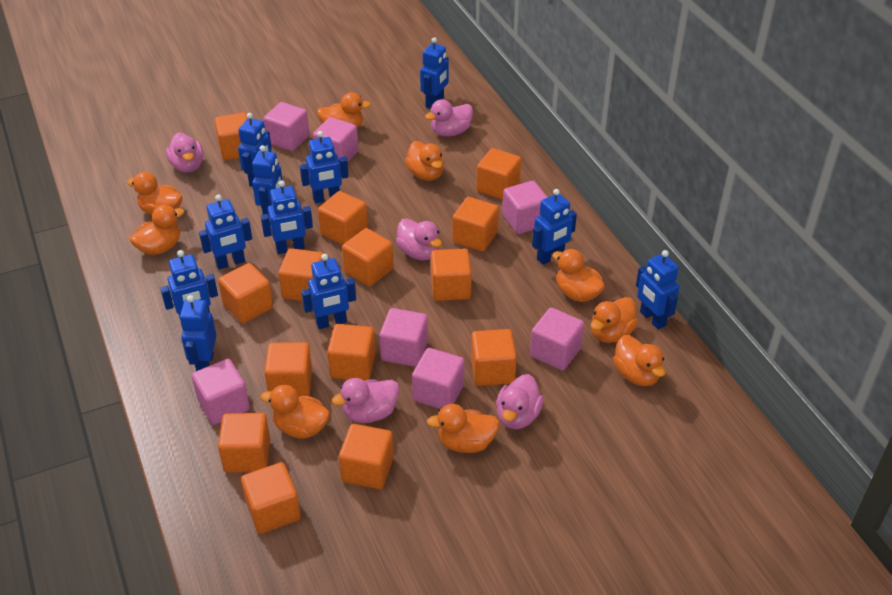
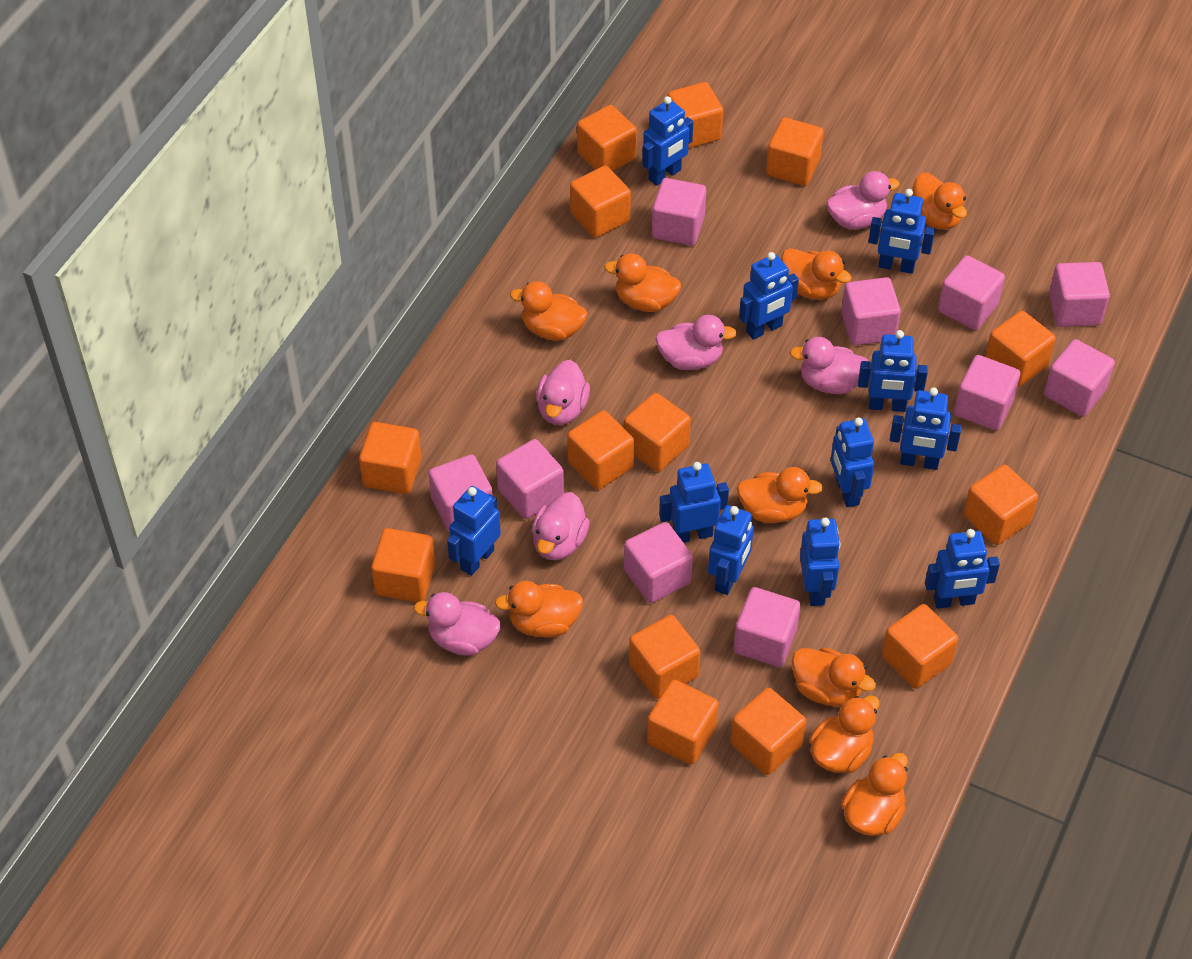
pink cube: 7 -> 10
pink duck: 5 -> 6

